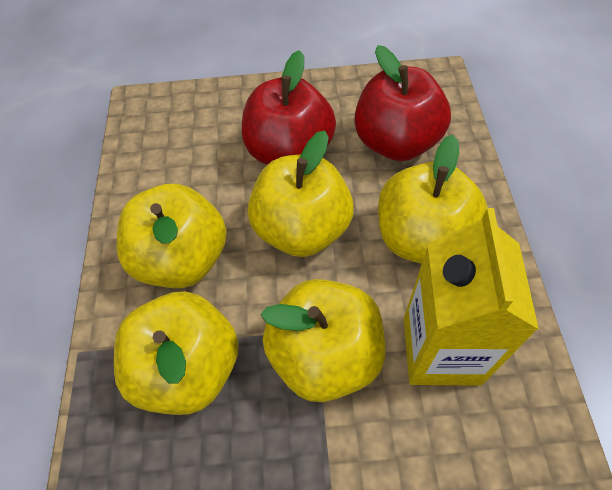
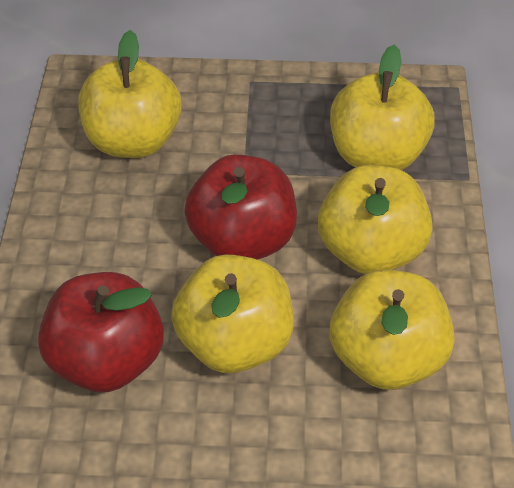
yellow carton: 1 -> 0

